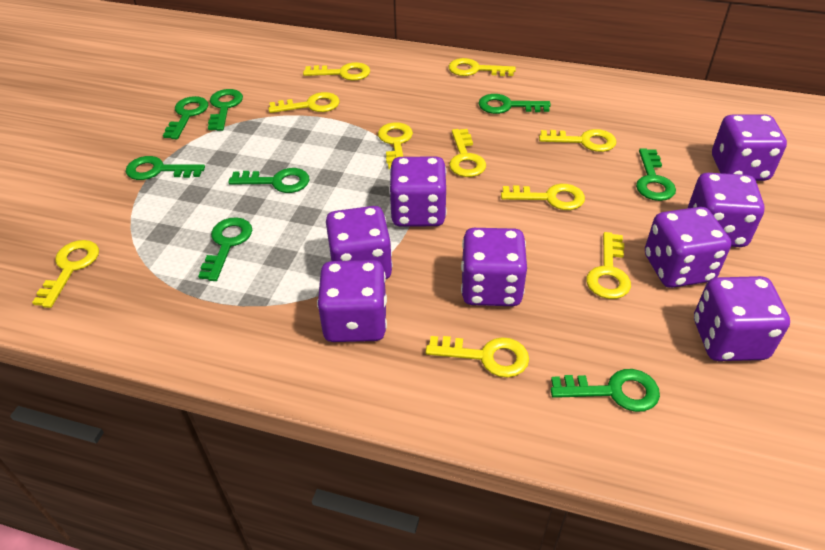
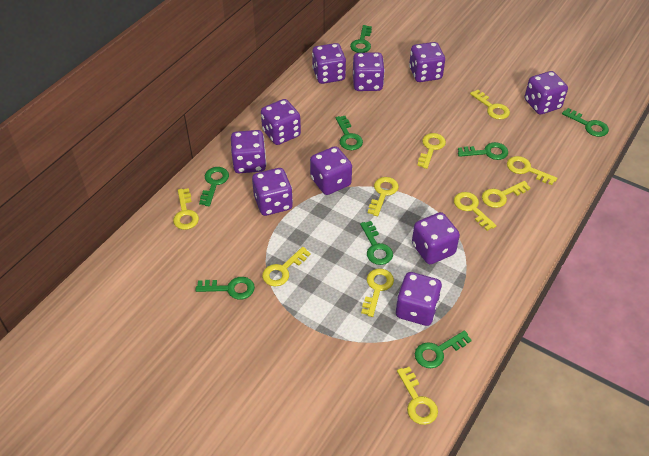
purple dice: 8 -> 10

